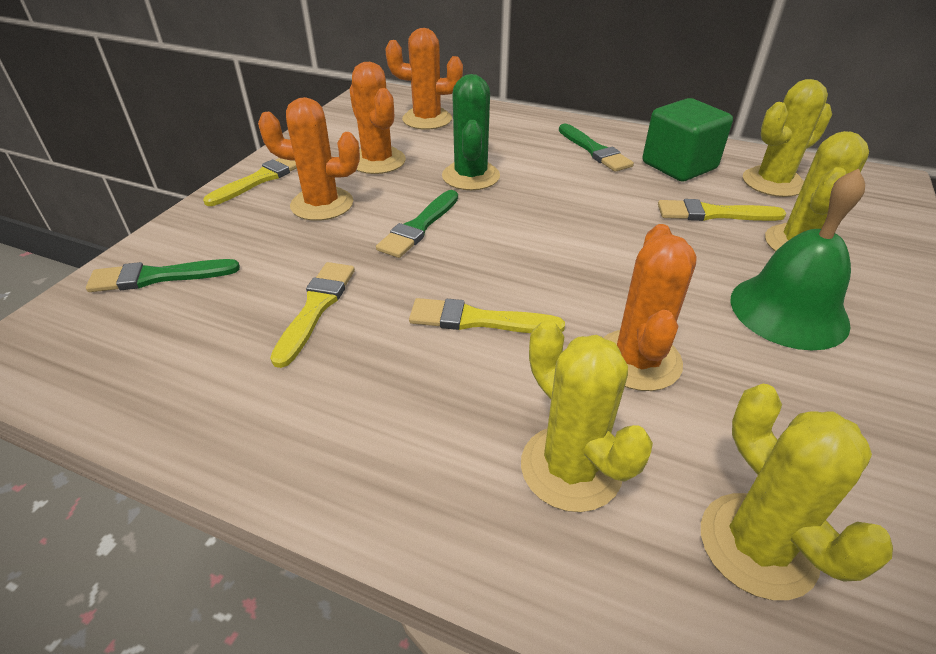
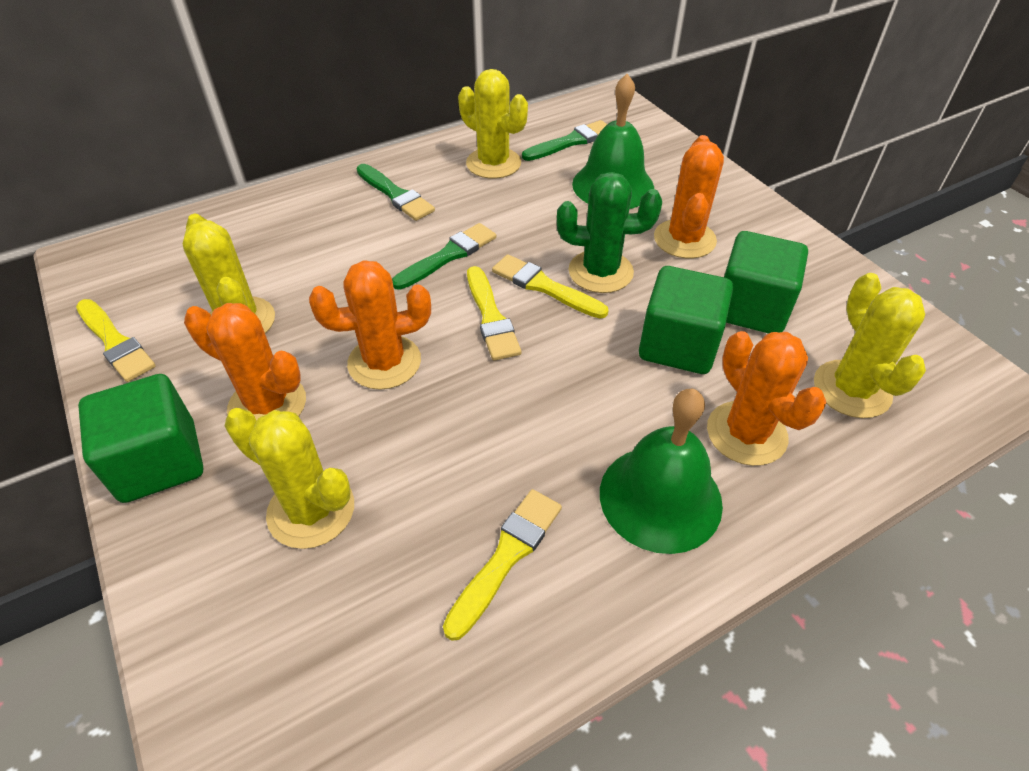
green bell: 1 -> 2
green cube: 1 -> 3

